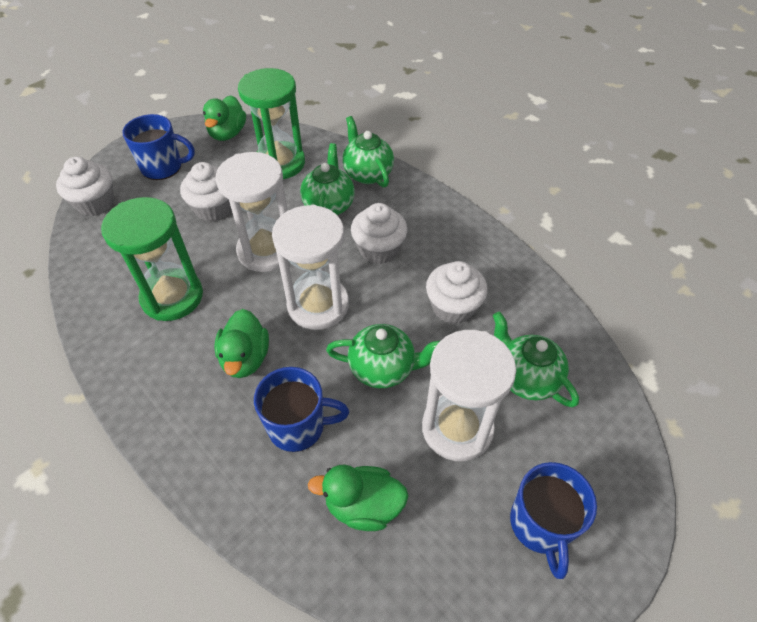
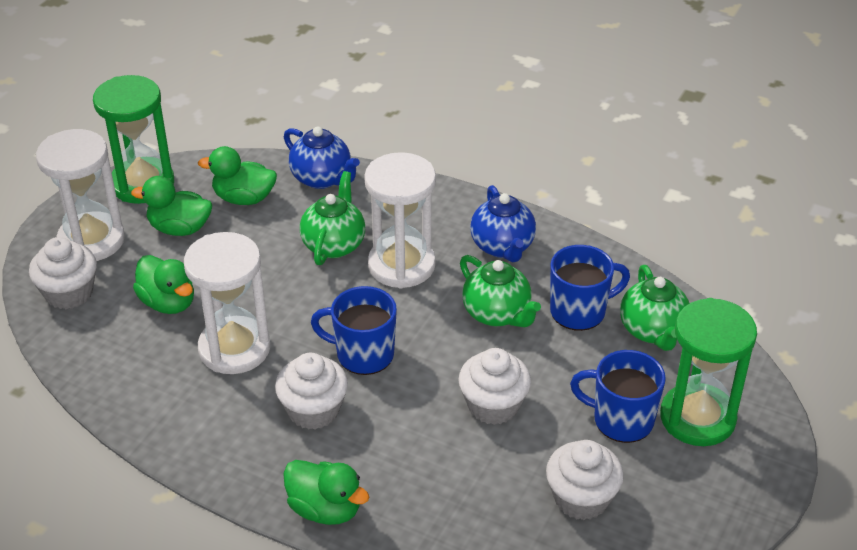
blue teapot: 0 -> 2
green duck: 3 -> 4
green teapot: 4 -> 3

